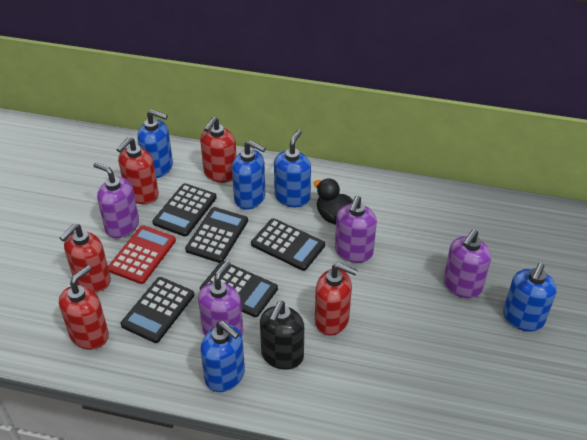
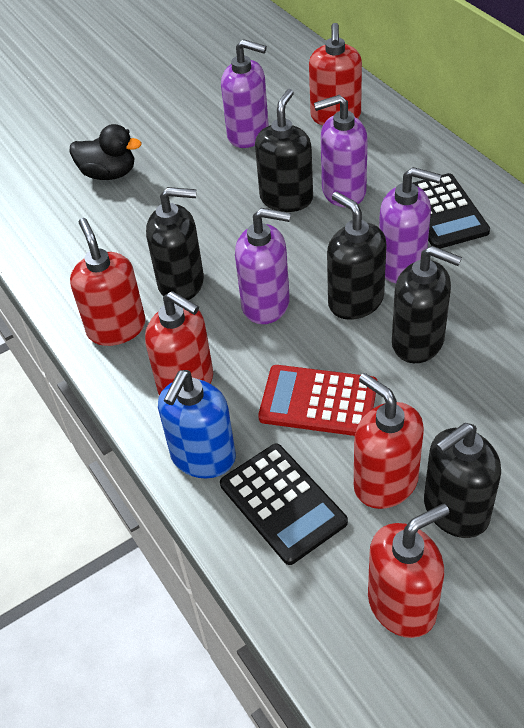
black calculator: 5 -> 2
black soap dispenser: 1 -> 5
blue soap dispenser: 5 -> 1

